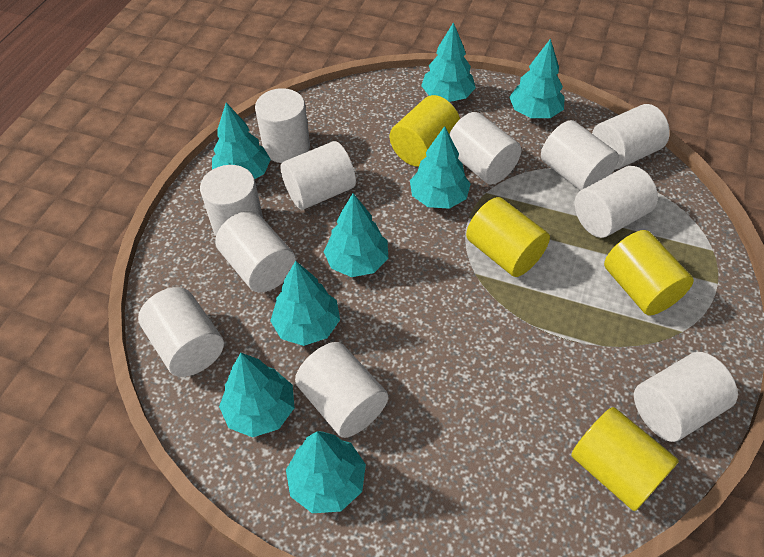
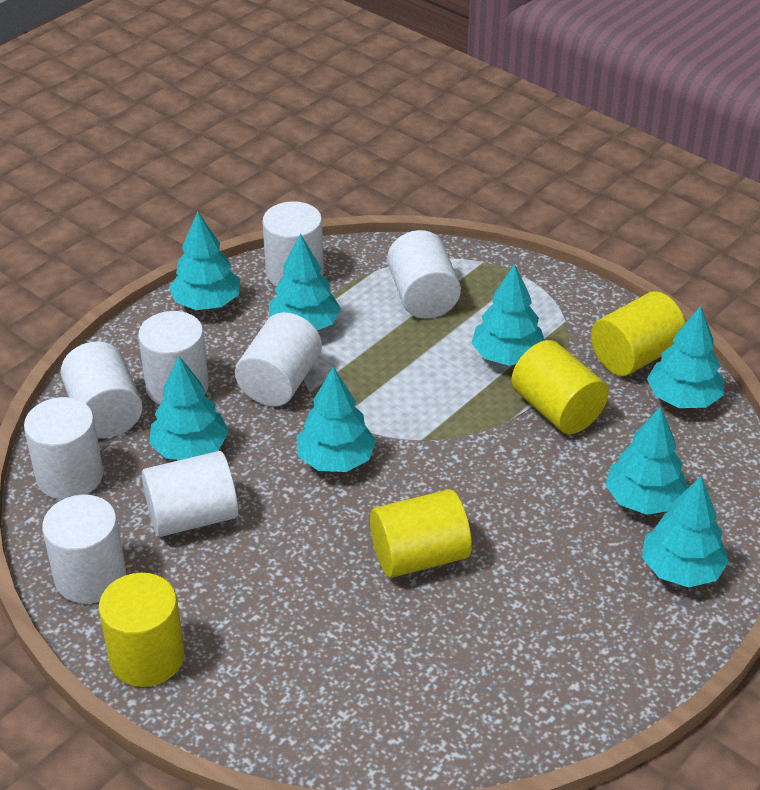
white cylinder: 11 -> 8

